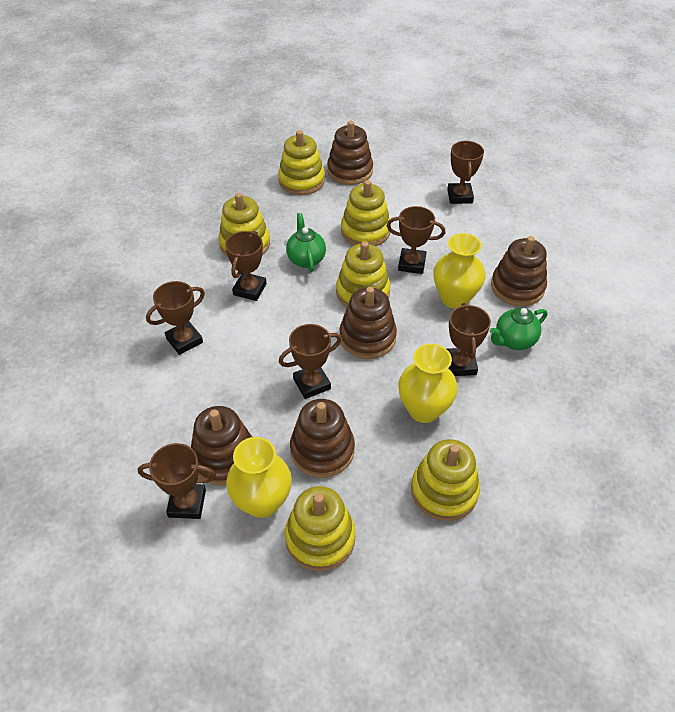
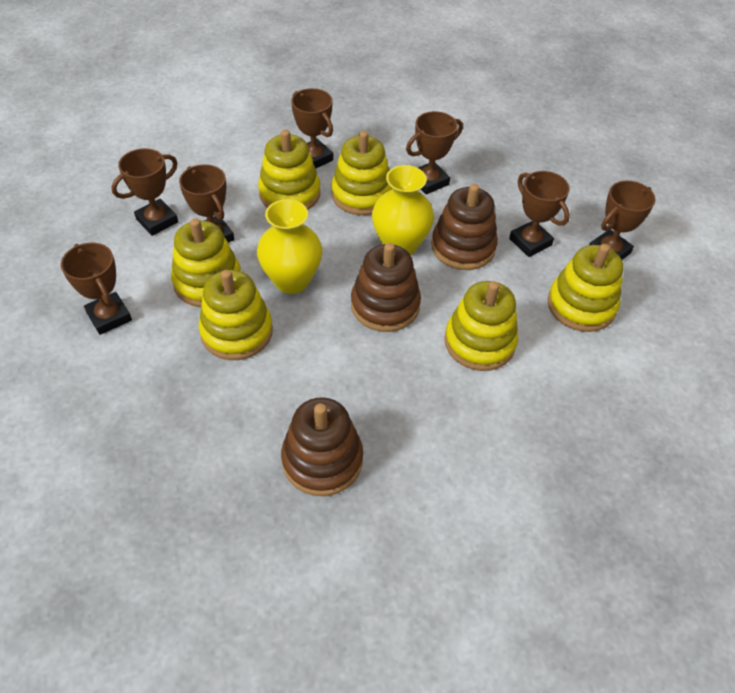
brown stacking toy: 5 -> 3
green teapot: 2 -> 0
yellow vase: 3 -> 2

